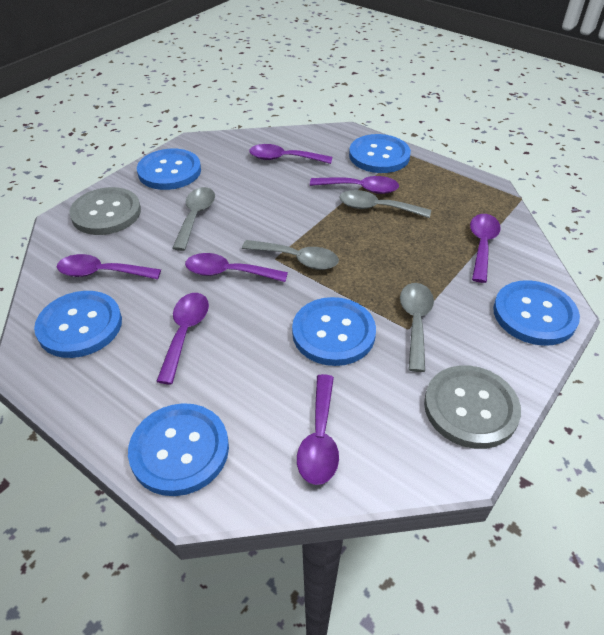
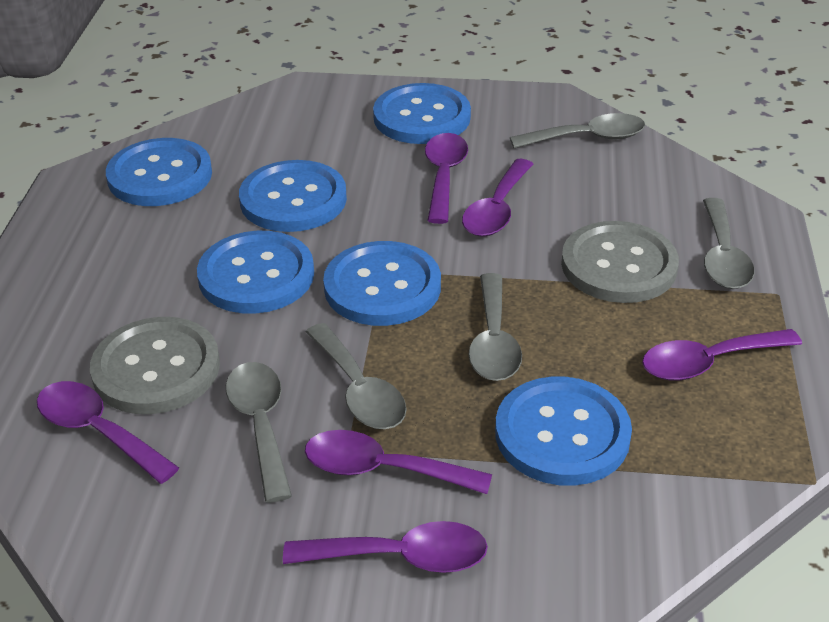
grey spoon: 4 -> 5
purple spoon: 7 -> 6

